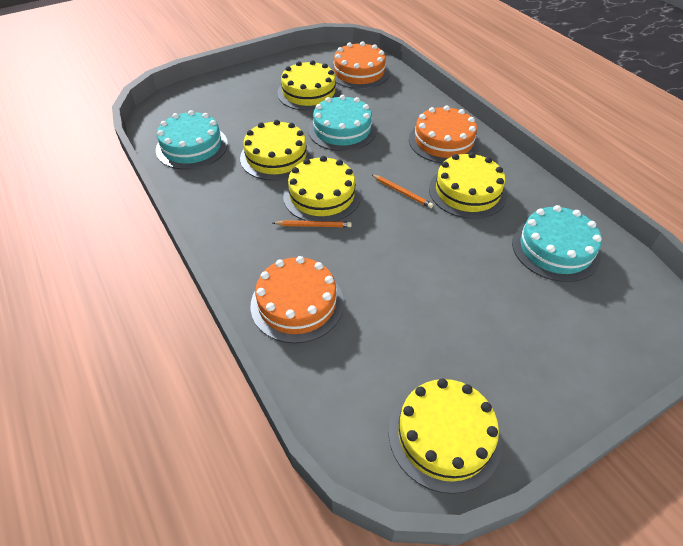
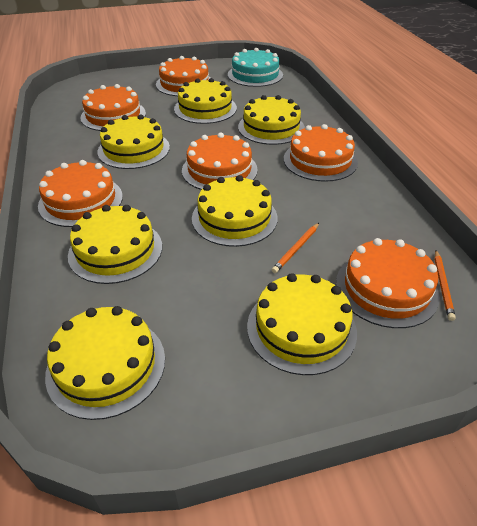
orange cake: 3 -> 6
turquoise cake: 3 -> 1
yellow cake: 5 -> 7

